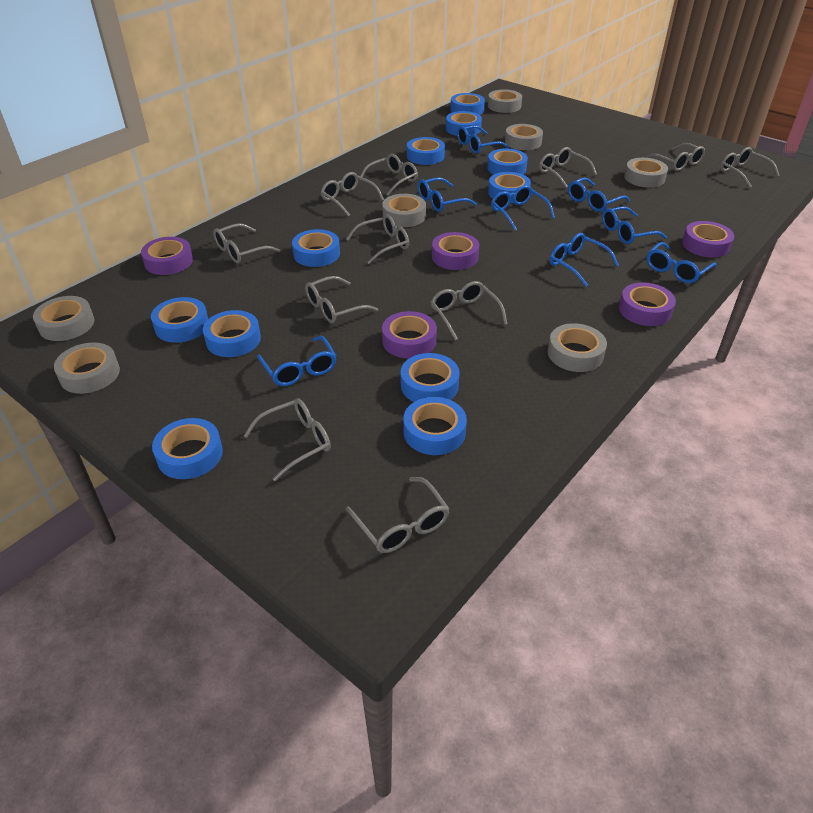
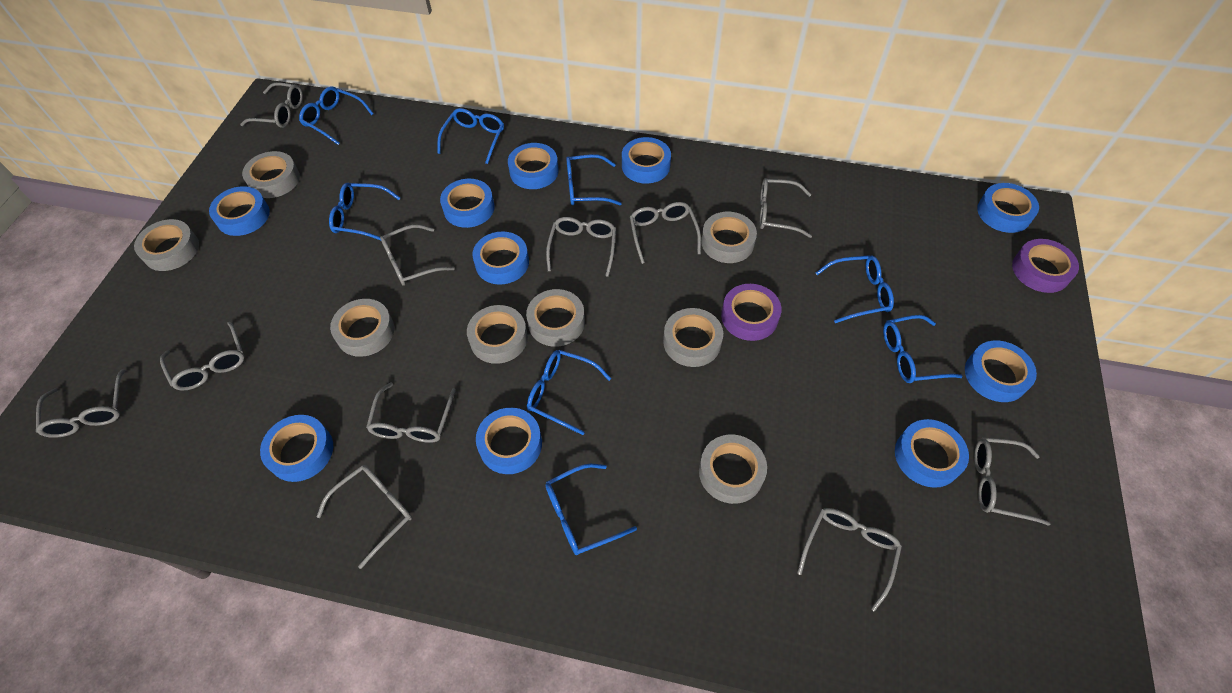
blue tape: 11 -> 10
grey tape: 7 -> 8
purple tape: 5 -> 2

